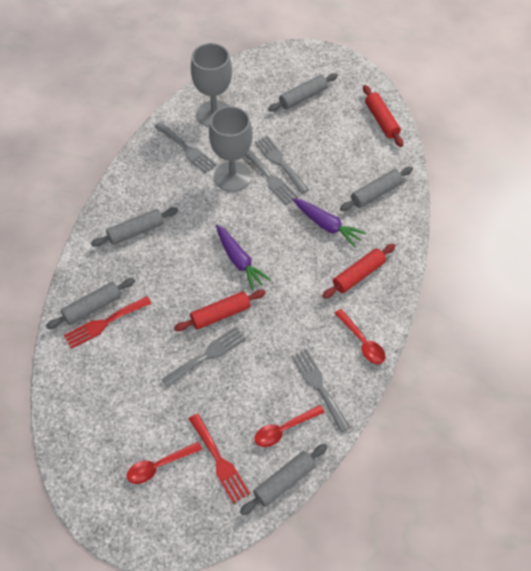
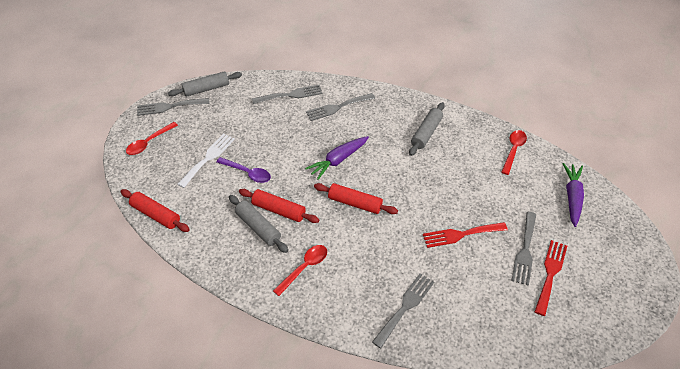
grey goblet: 2 -> 0
grey rolling pin: 5 -> 3
purple spoon: 0 -> 1
white fork: 0 -> 1

